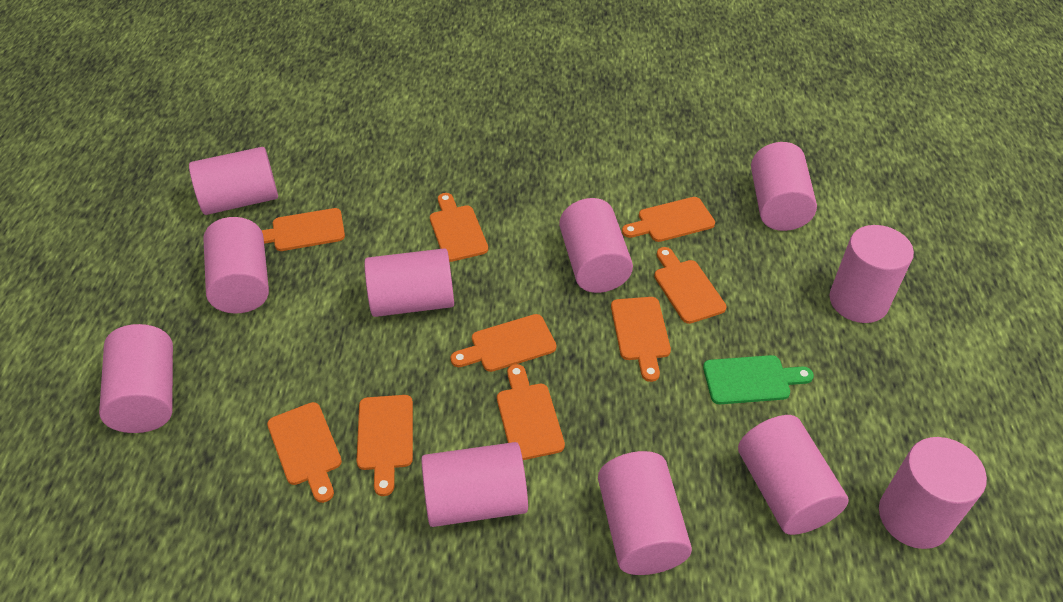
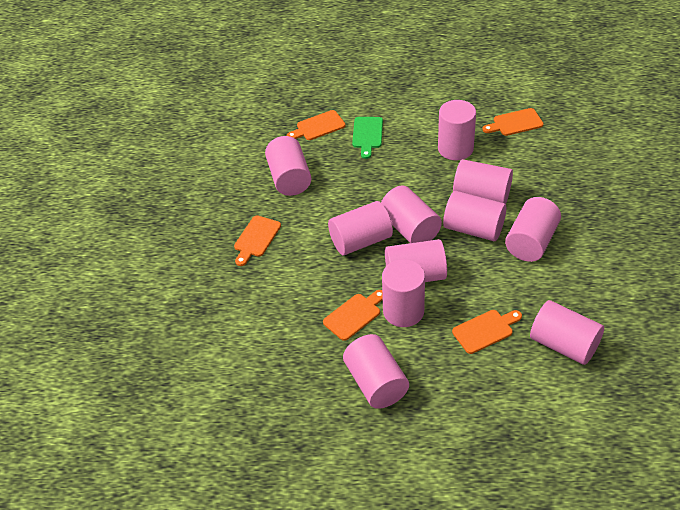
orange cutting board: 9 -> 5

